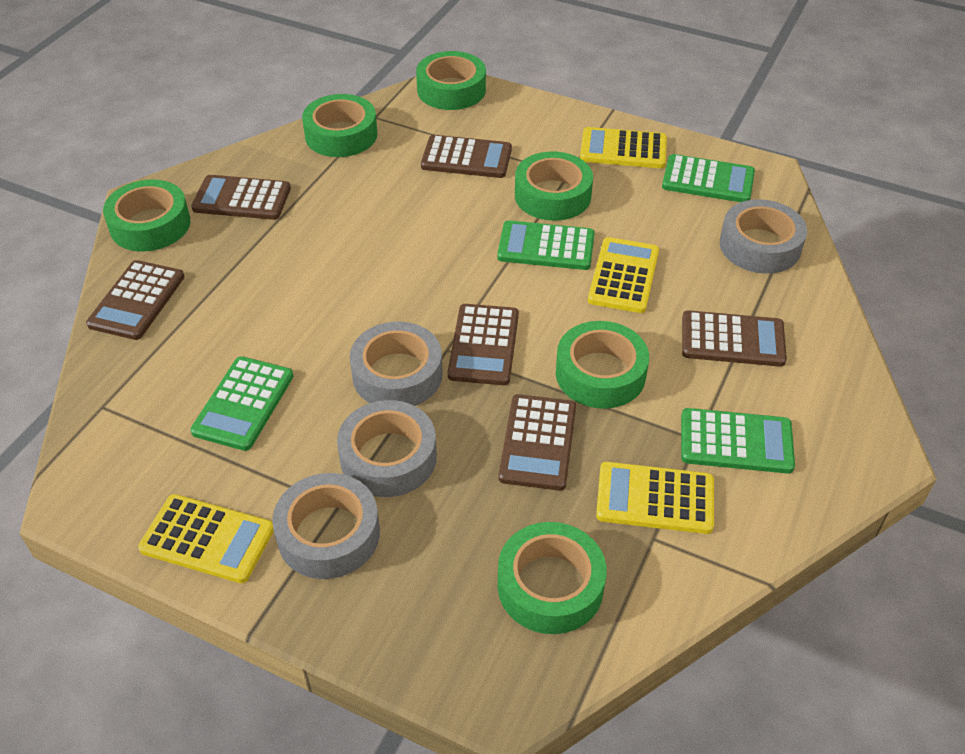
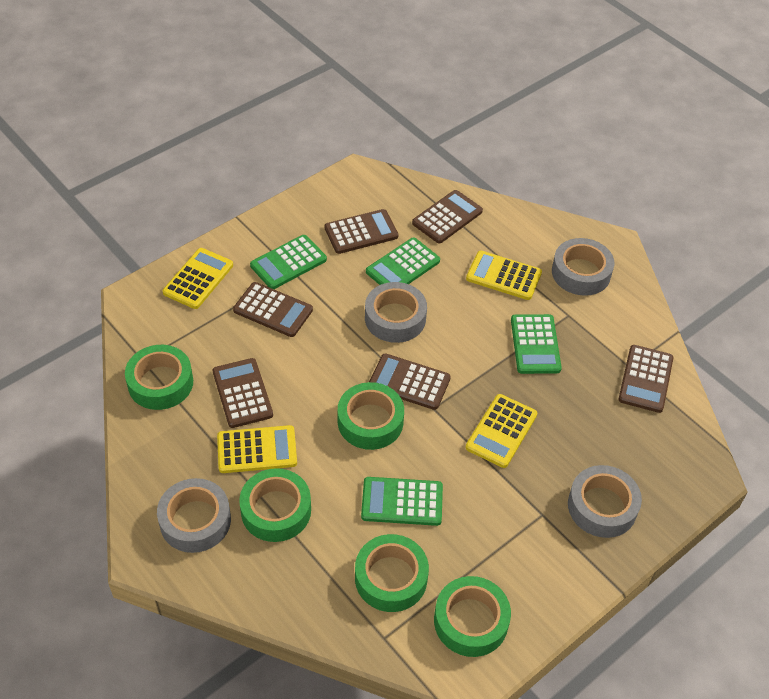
green tape: 6 -> 5

